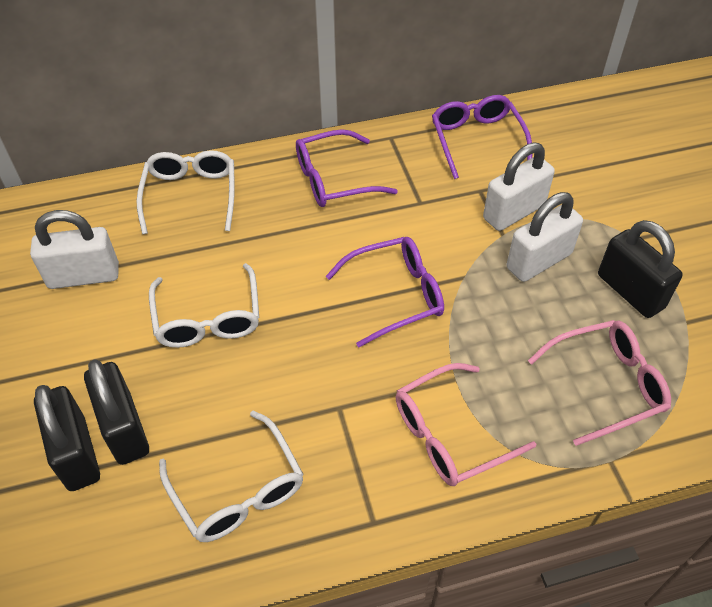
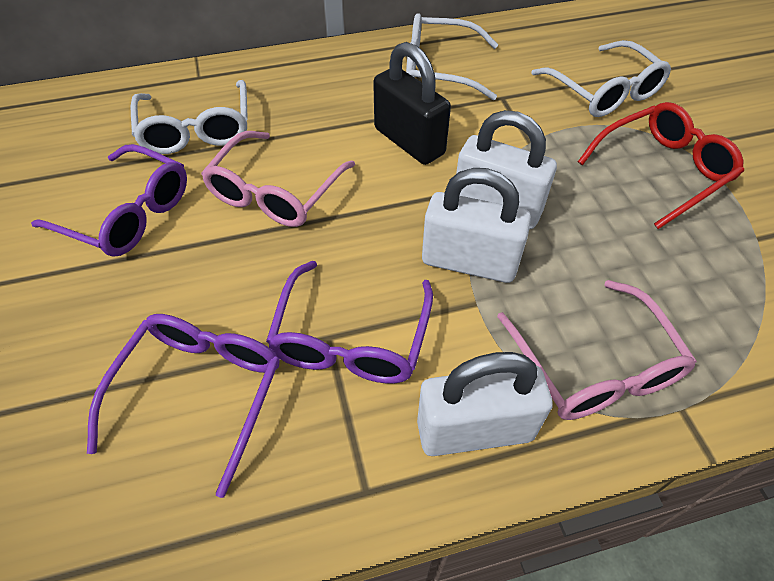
black padlock: 3 -> 1
red glasses: 0 -> 1

